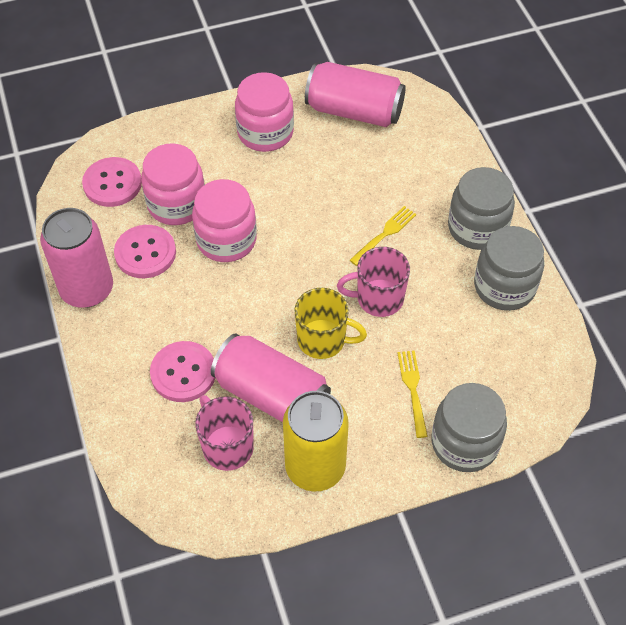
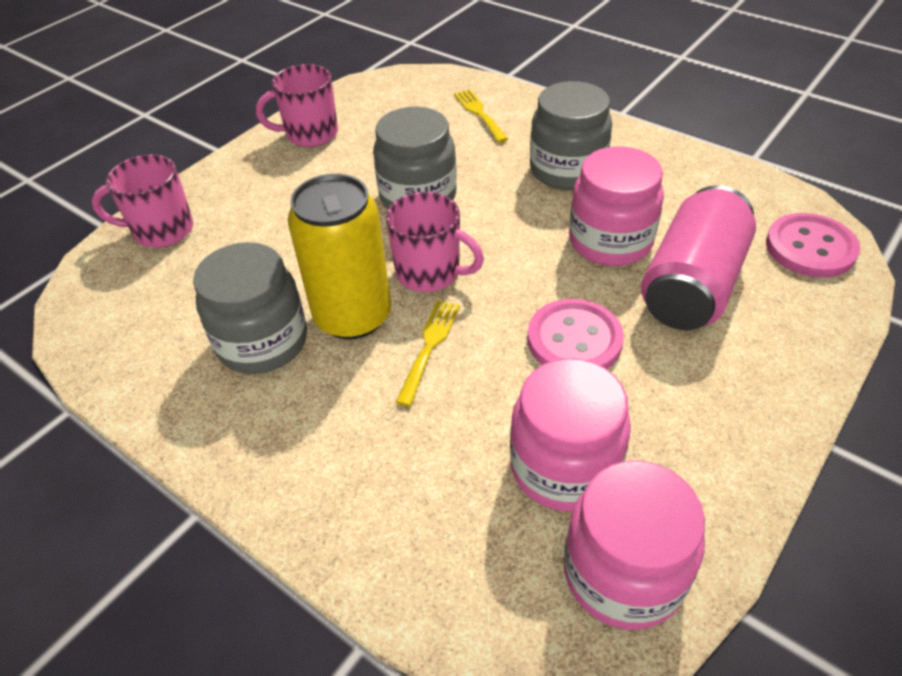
pink button: 3 -> 2
pink can: 3 -> 1
pink mug: 2 -> 3
yellow mug: 1 -> 0

